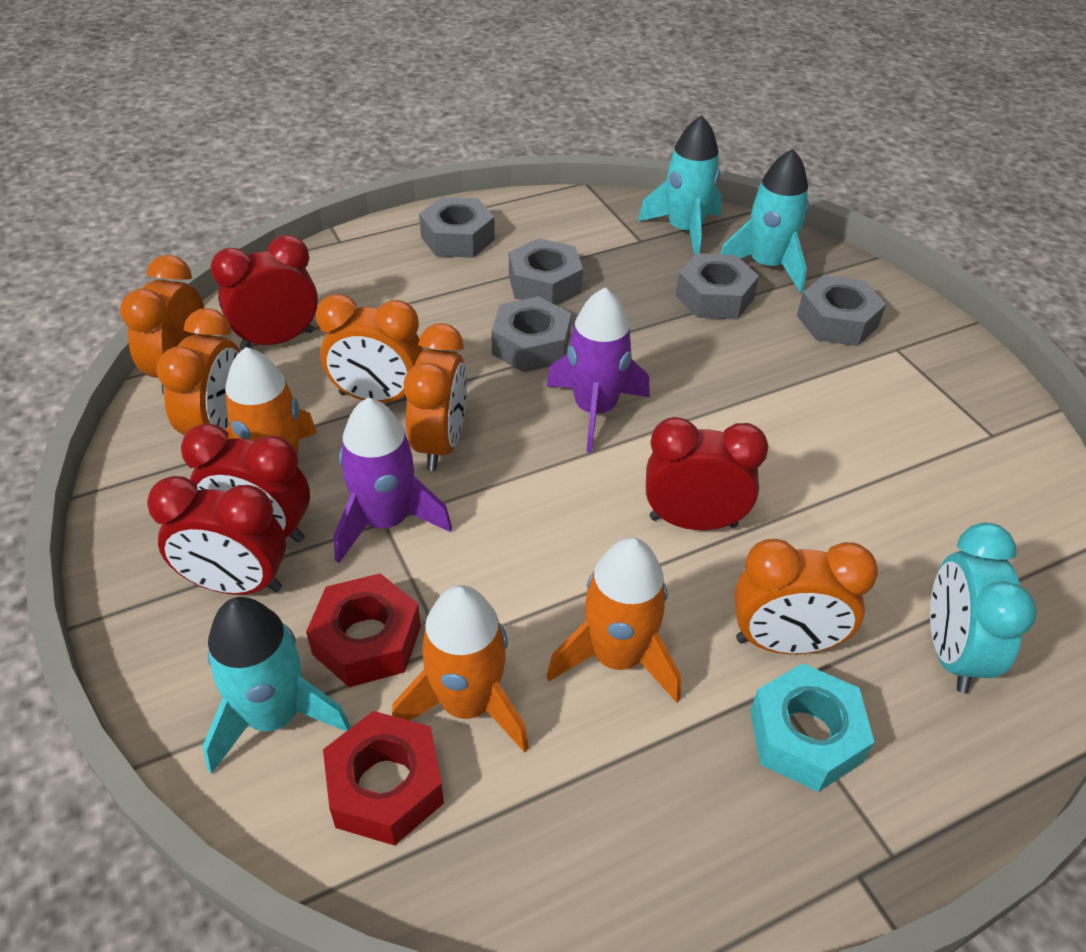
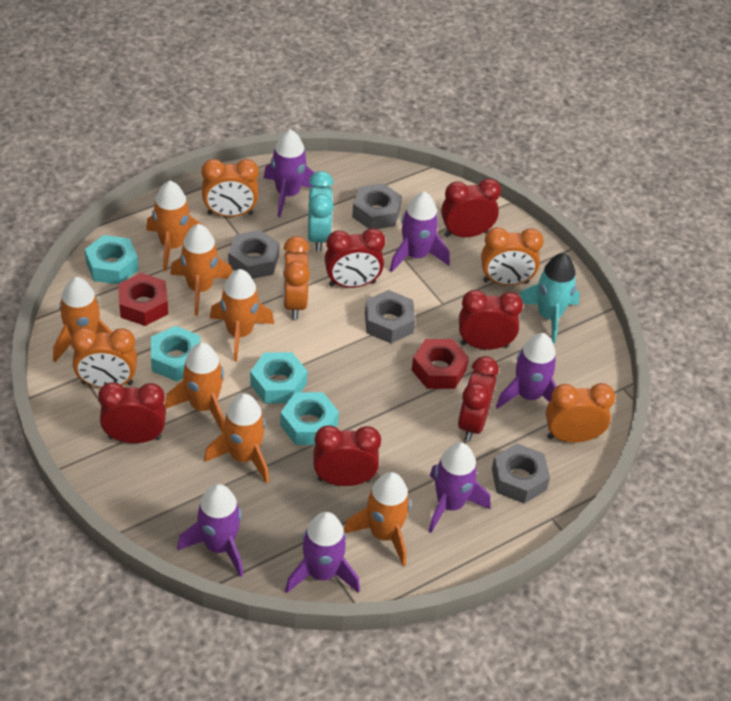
grey nut: 5 -> 4
orange rocket: 3 -> 7
purple rocket: 2 -> 6
red clock: 4 -> 6
turquoise nut: 1 -> 4
turquoise rocket: 3 -> 1

